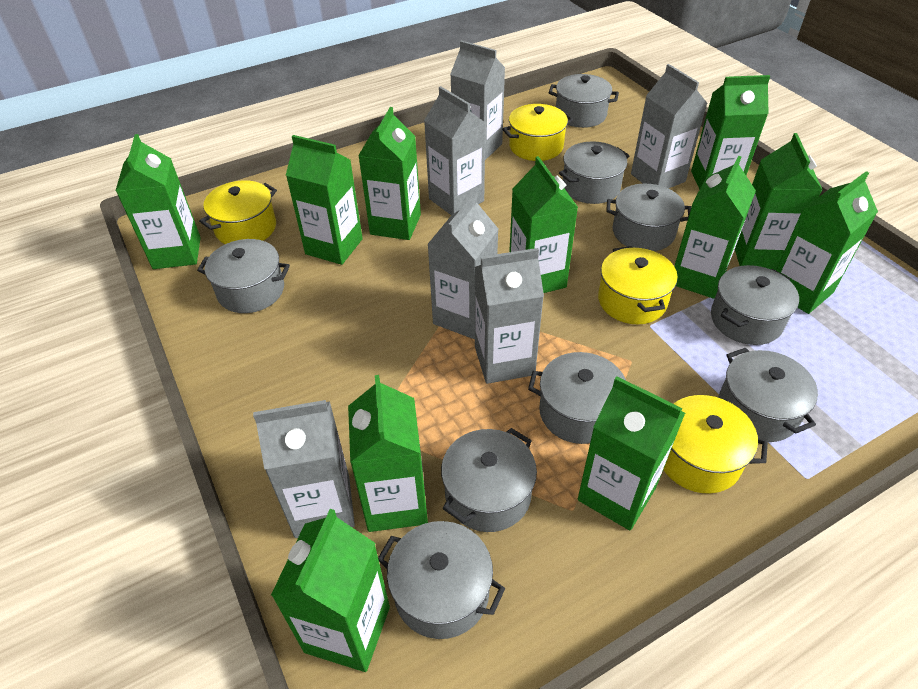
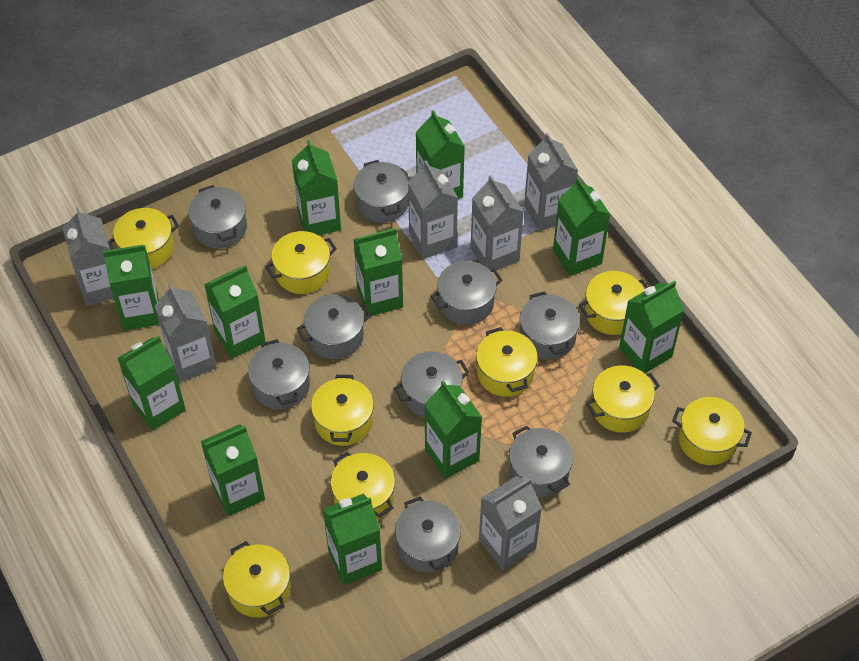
yellow pot: 4 -> 9

